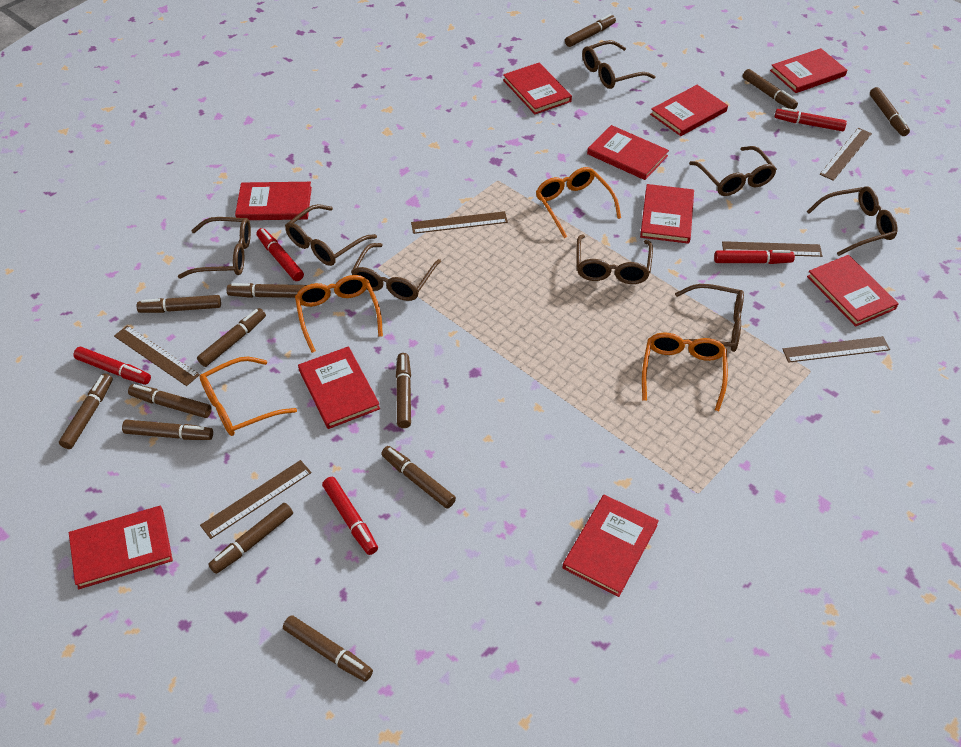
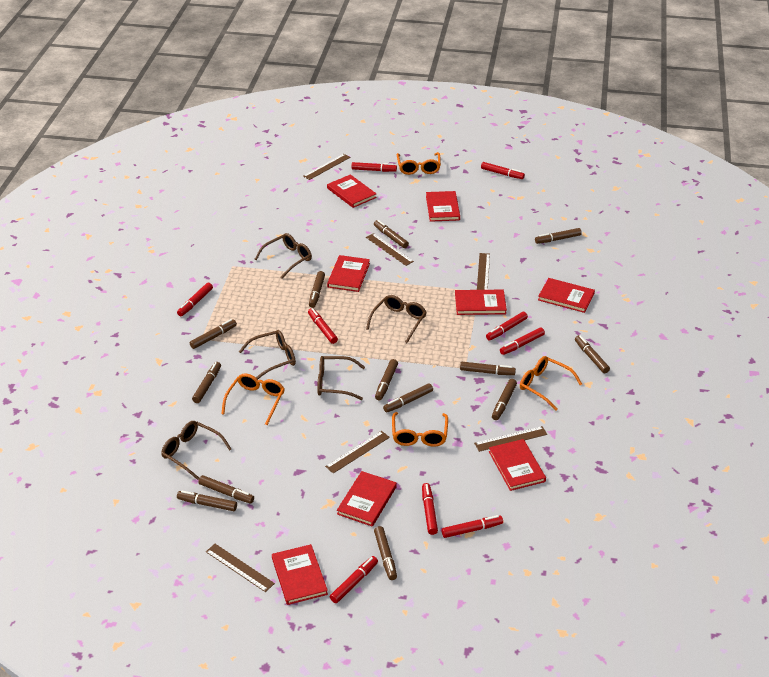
brown glasses: 8 -> 5
red book: 10 -> 8
red marker: 5 -> 9

